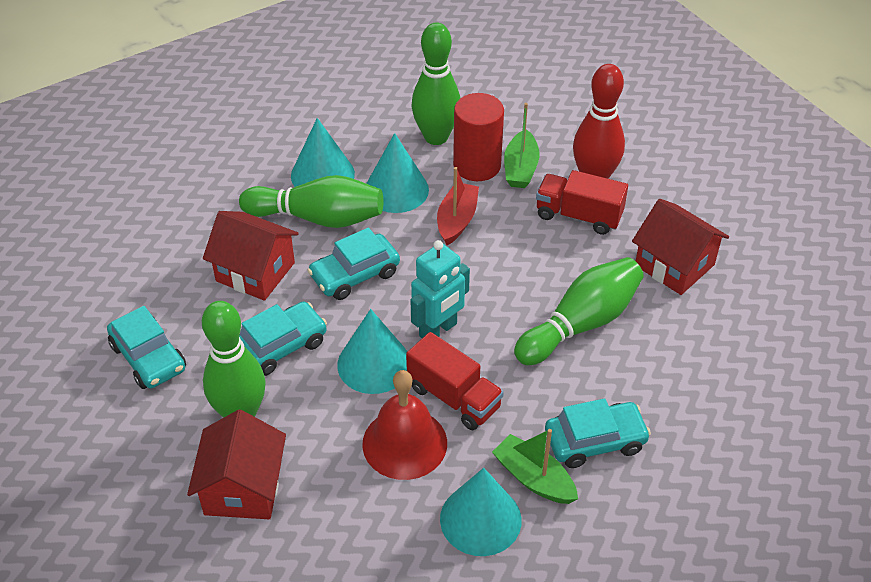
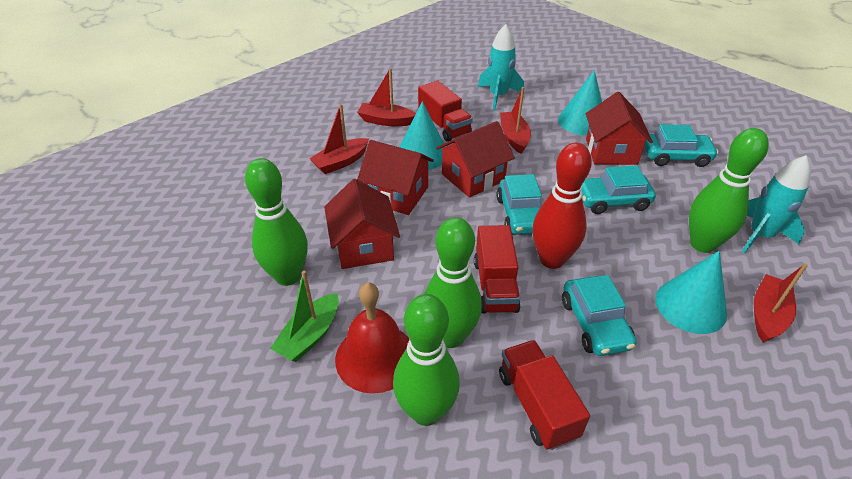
green boat: 2 -> 1
red boat: 1 -> 4
red cylinder: 1 -> 0
red house: 3 -> 4
red truck: 2 -> 3
turquoise cone: 4 -> 3
turquoise robot: 1 -> 0
turquoise rocket: 0 -> 2

